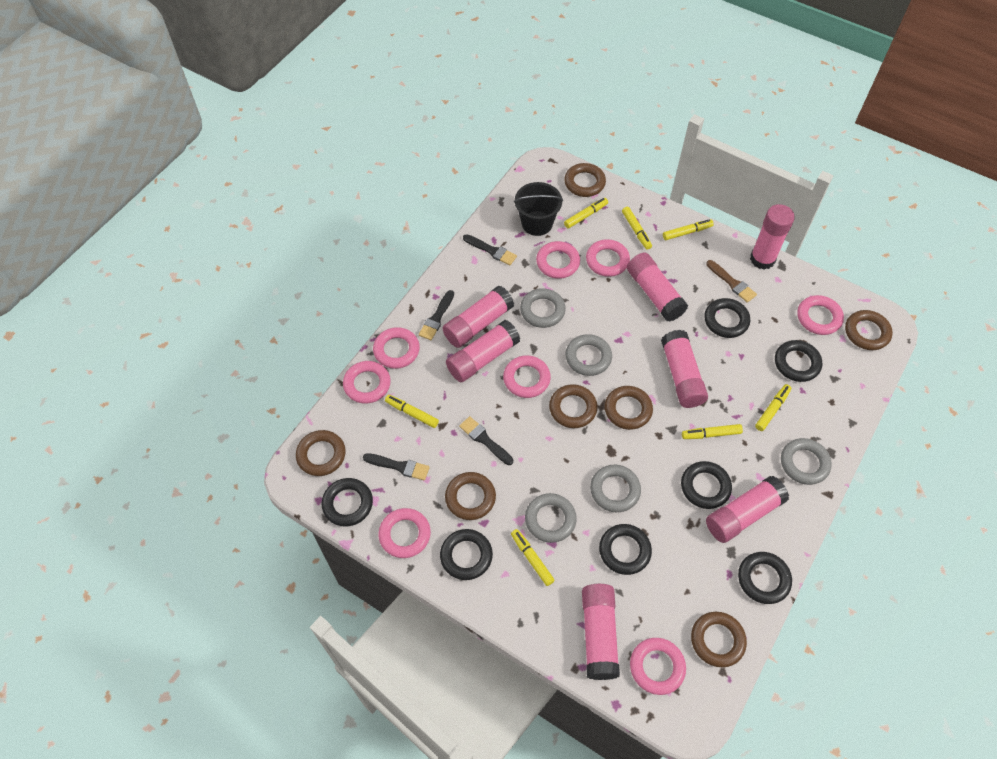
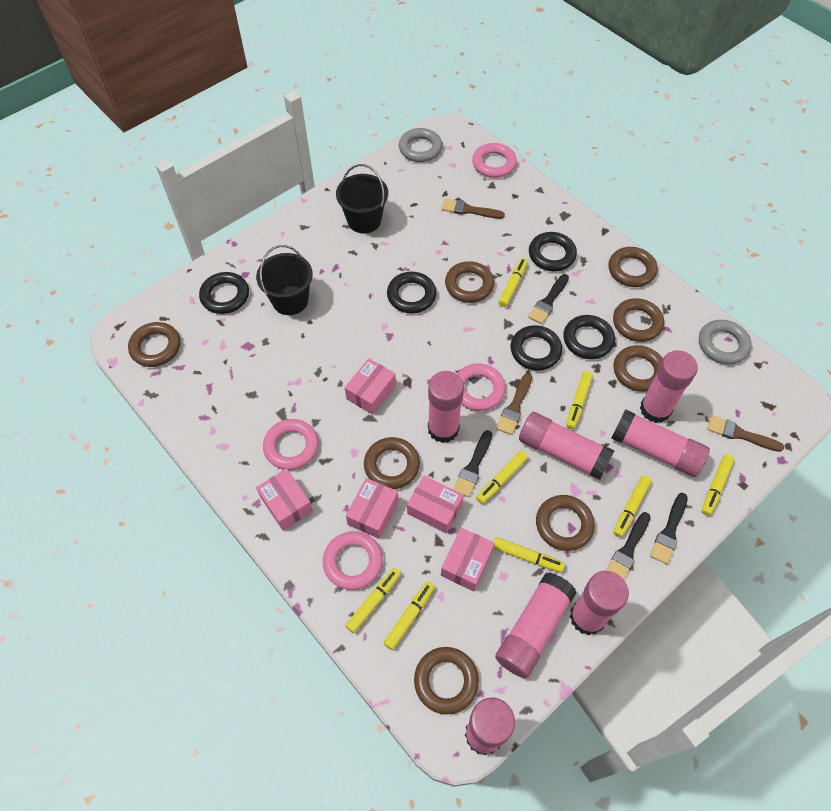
black bucket: 1 -> 2
black ring: 7 -> 5
brown brush: 1 -> 3
brown ring: 7 -> 8
grey ring: 5 -> 2
pink box: 0 -> 5
pink ring: 8 -> 4
yellow marker: 7 -> 8

